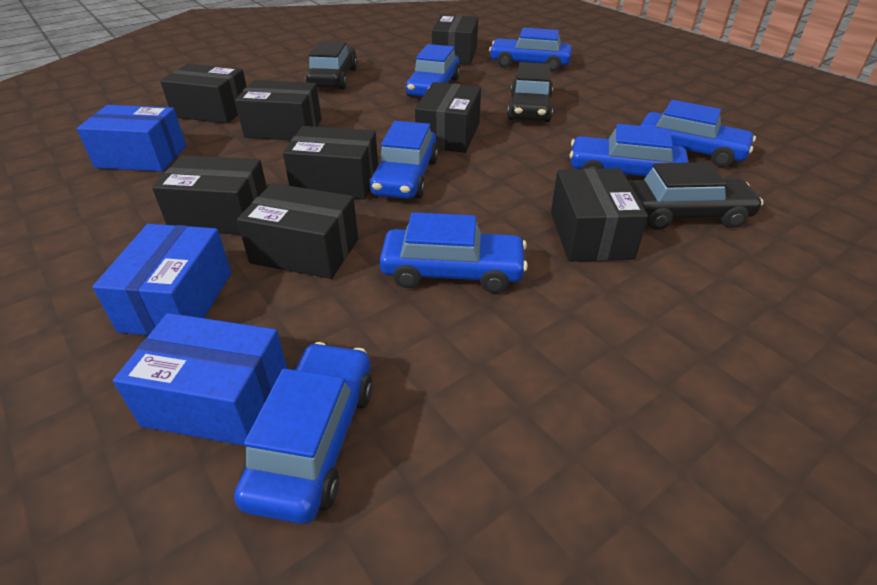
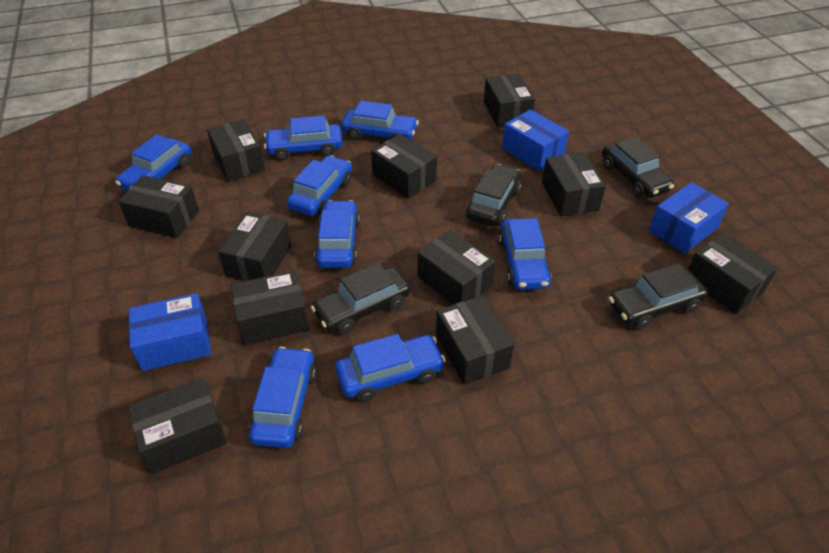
black box: 8 -> 11
black car: 3 -> 4
blue car: 7 -> 8

